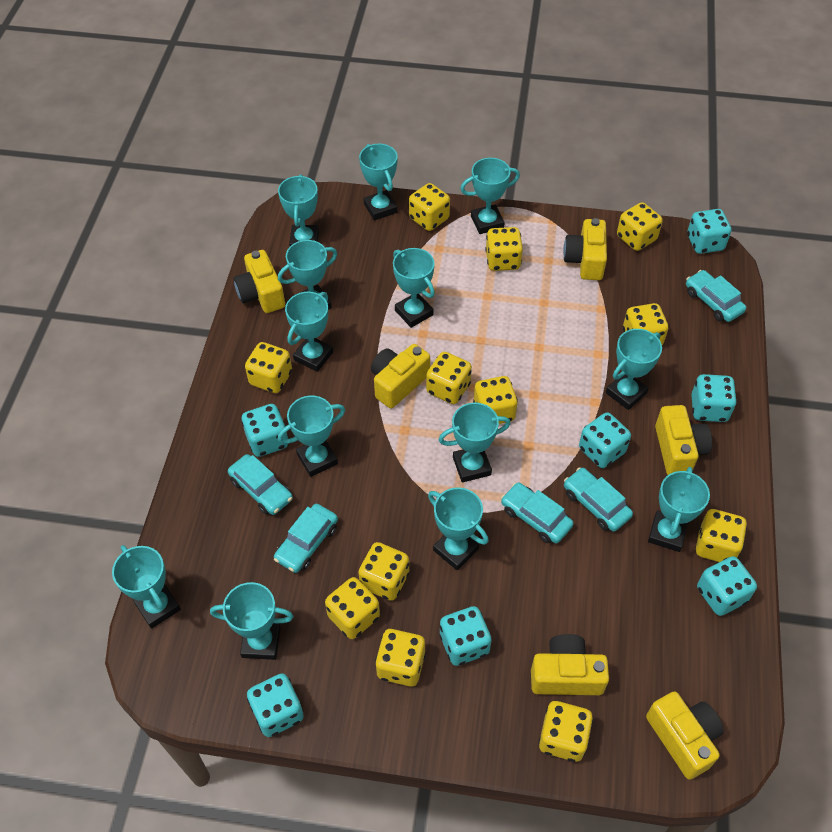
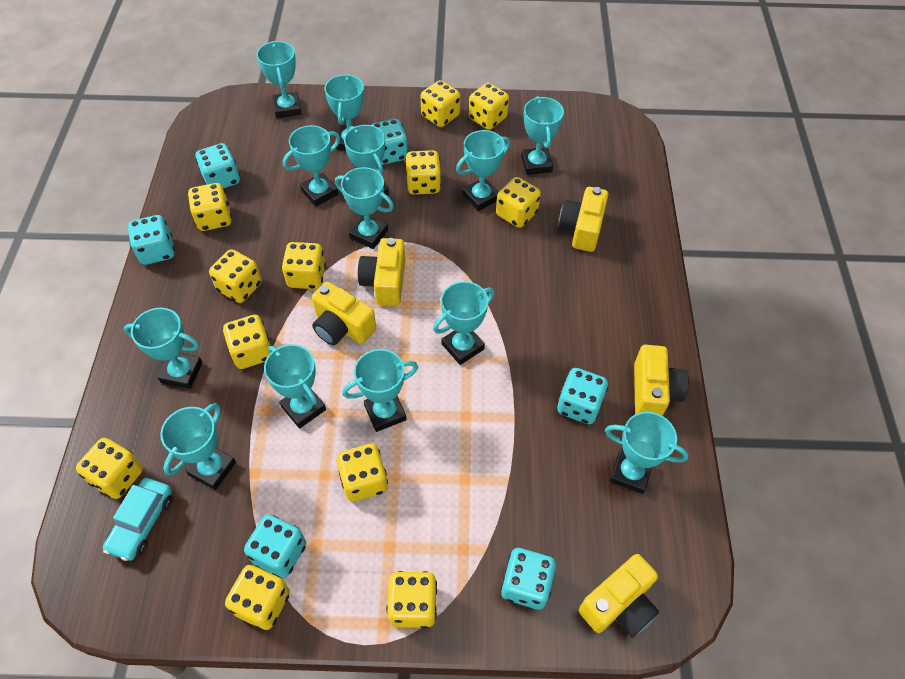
turquoise car: 5 -> 1
turquoise dice: 7 -> 6
yellow camera: 6 -> 5

